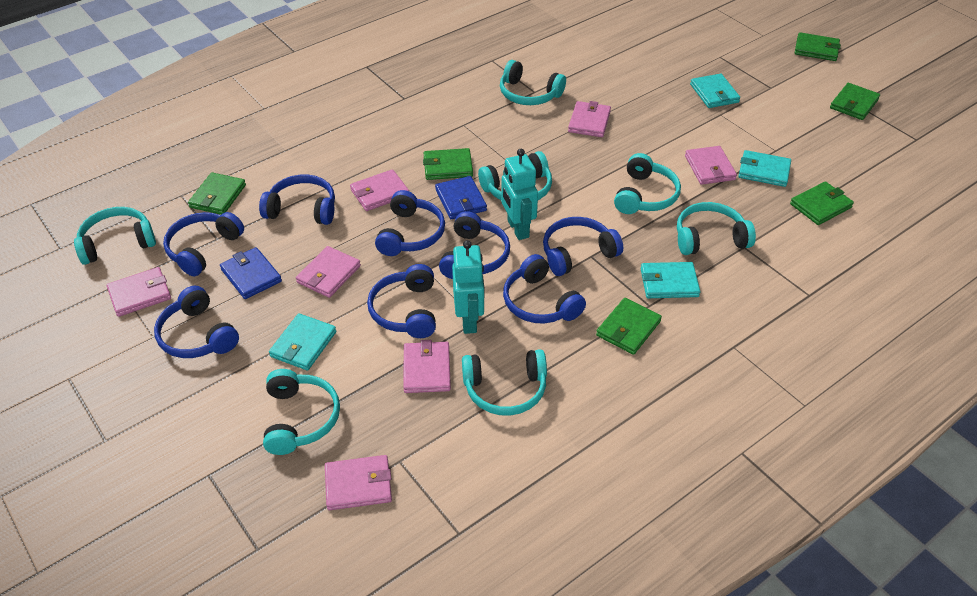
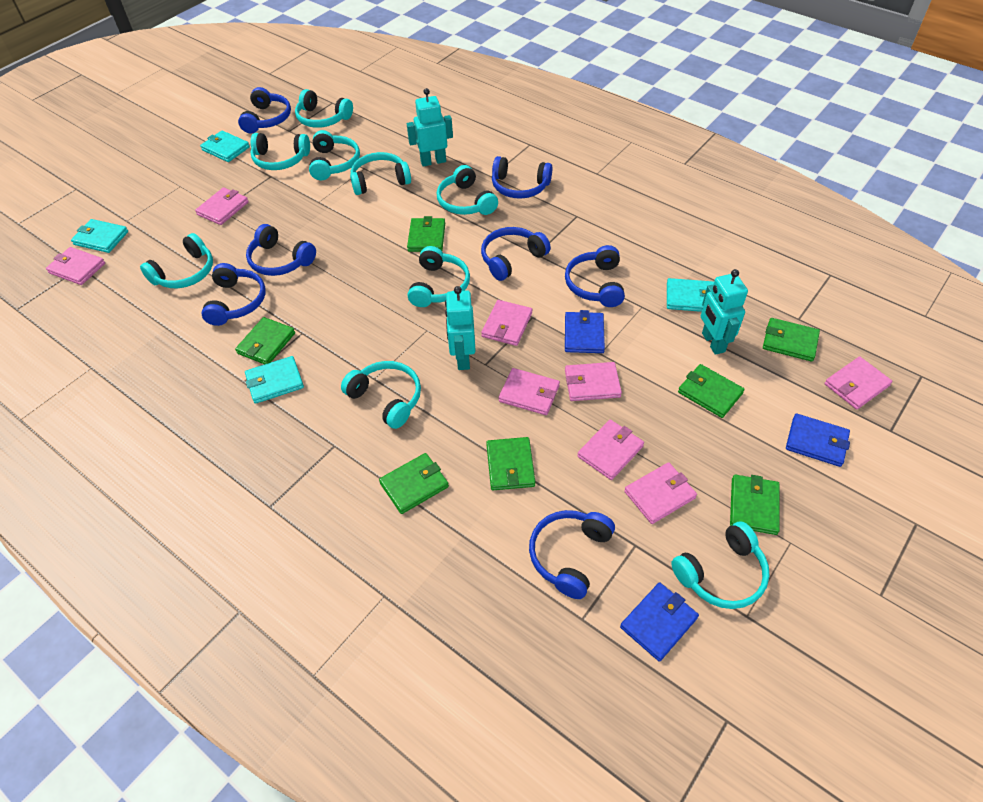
blue headphones: 8 -> 7
blue wallet: 2 -> 3
green wallet: 6 -> 7
pink wallet: 7 -> 8
turquoise headphones: 7 -> 9
turquoise robot: 2 -> 3

